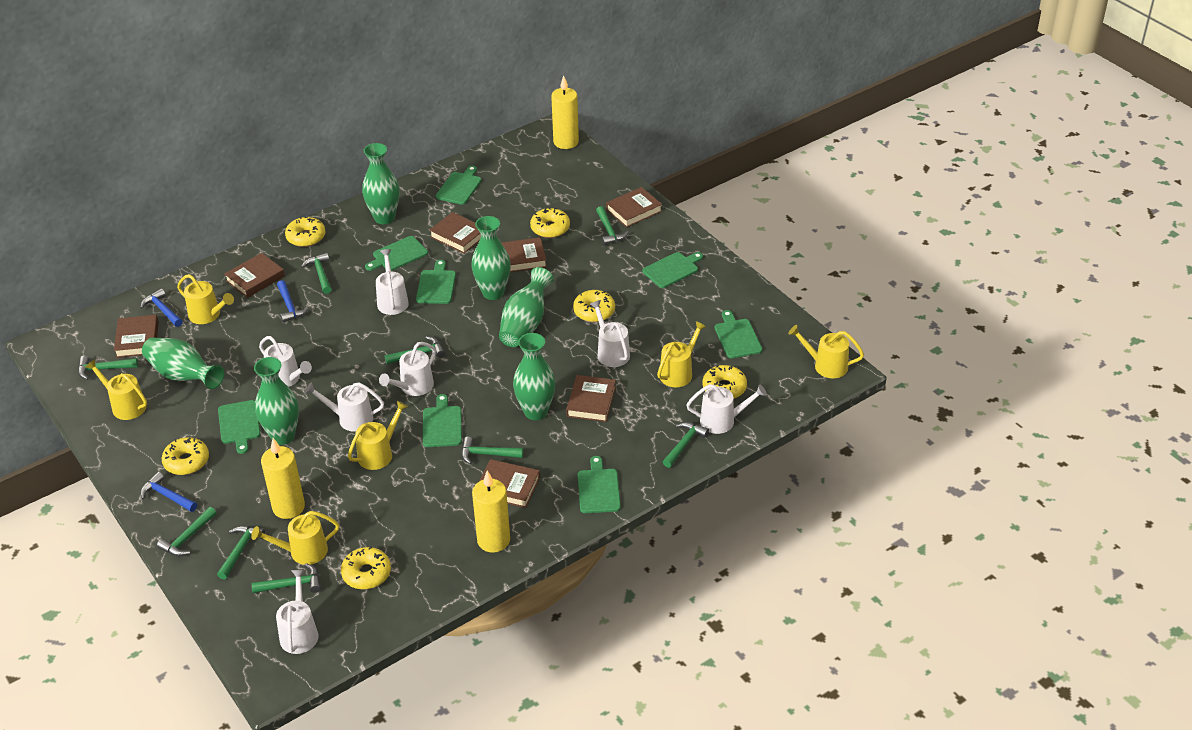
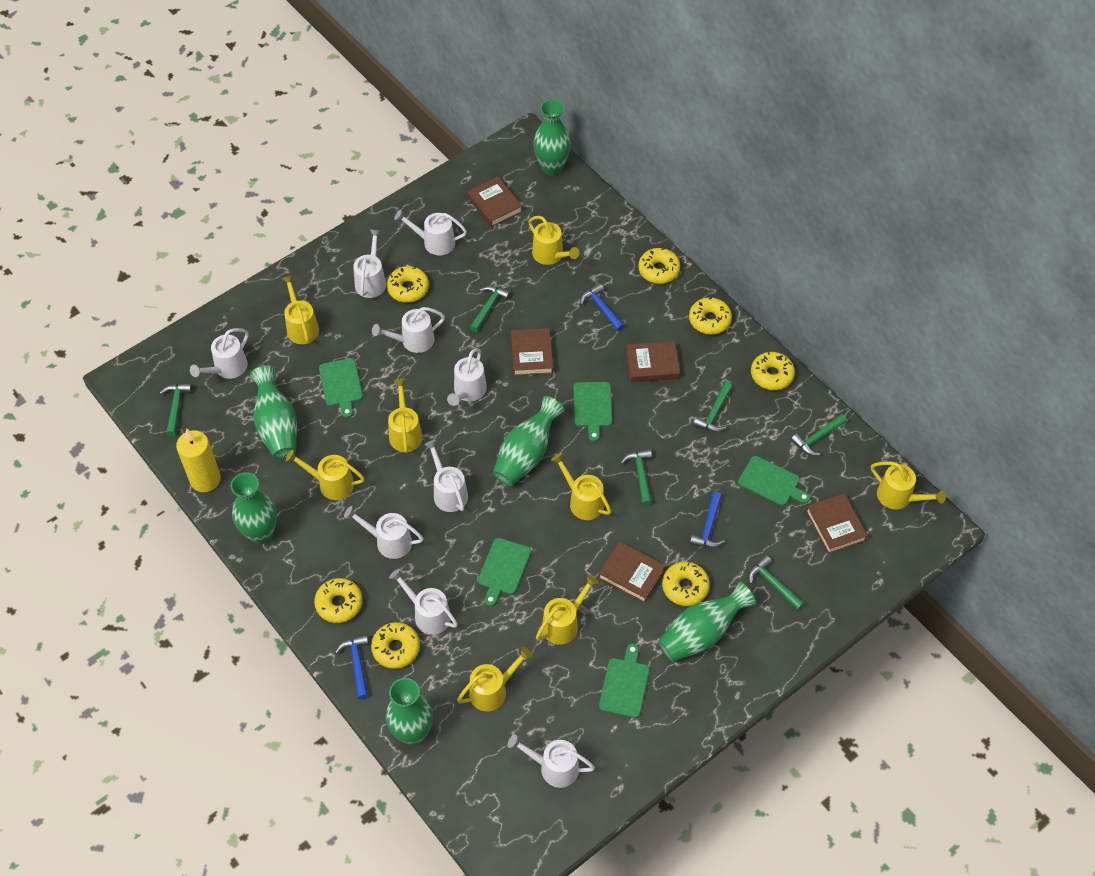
brown book: 7 -> 5
green cutting board: 8 -> 5
green hammer: 9 -> 6
white watering can: 7 -> 9
yellow candle: 3 -> 1
yellow donut: 6 -> 7
yellow watering can: 6 -> 8

